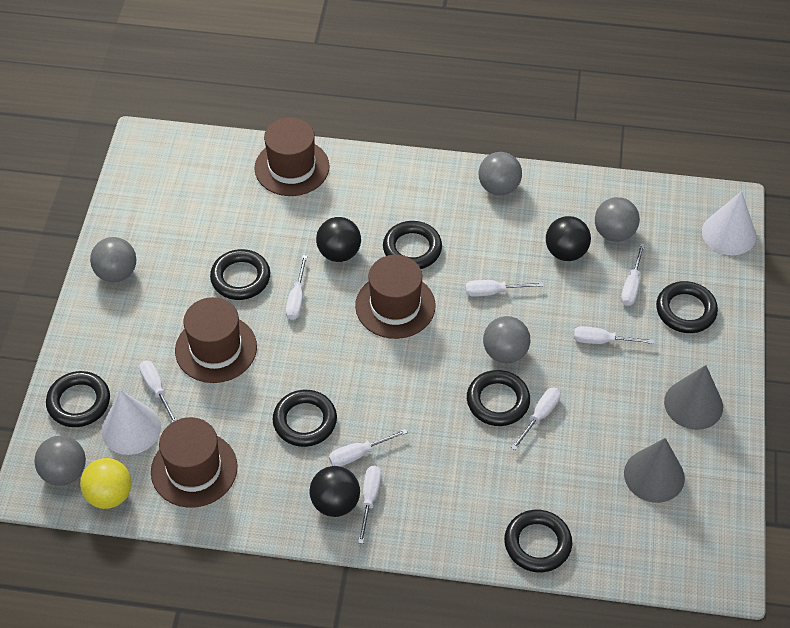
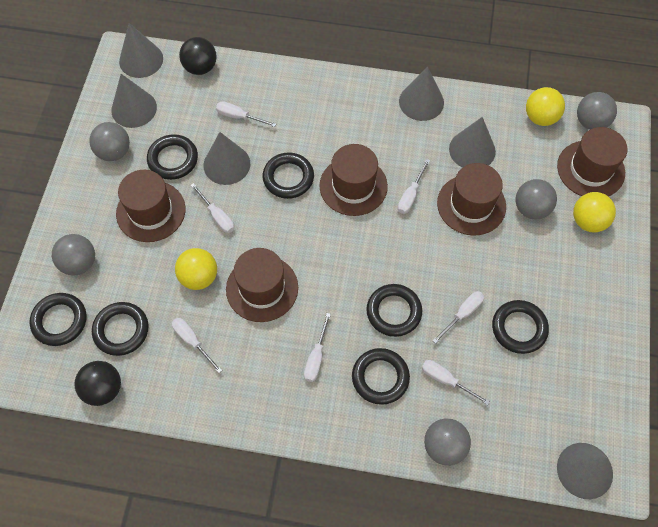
black ball: 3 -> 2
brown hat: 4 -> 5
grey cone: 2 -> 6
white cone: 2 -> 0
white screwdriver: 8 -> 7
yellow ball: 1 -> 3

